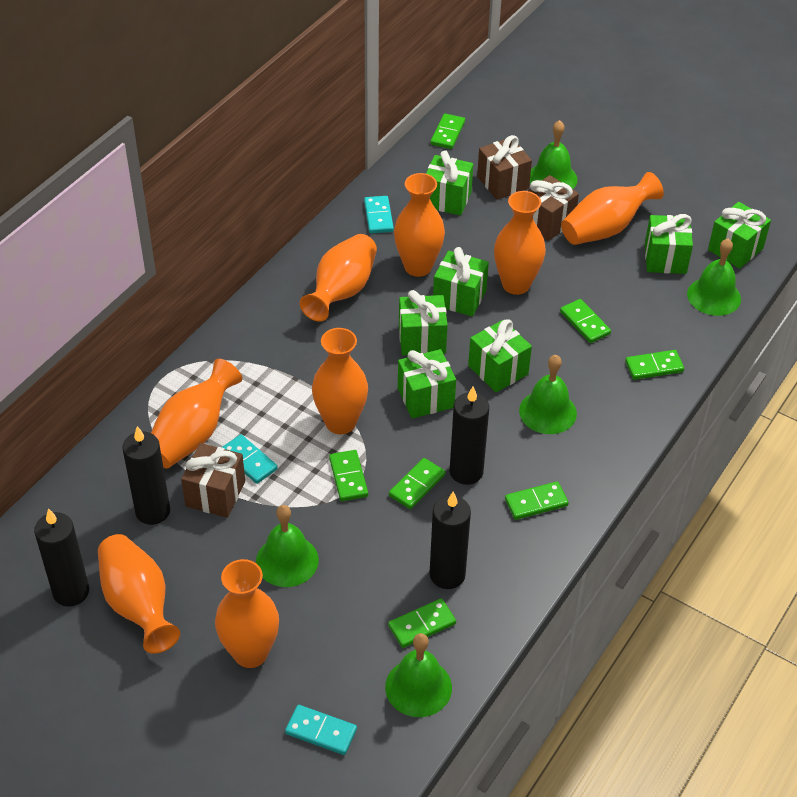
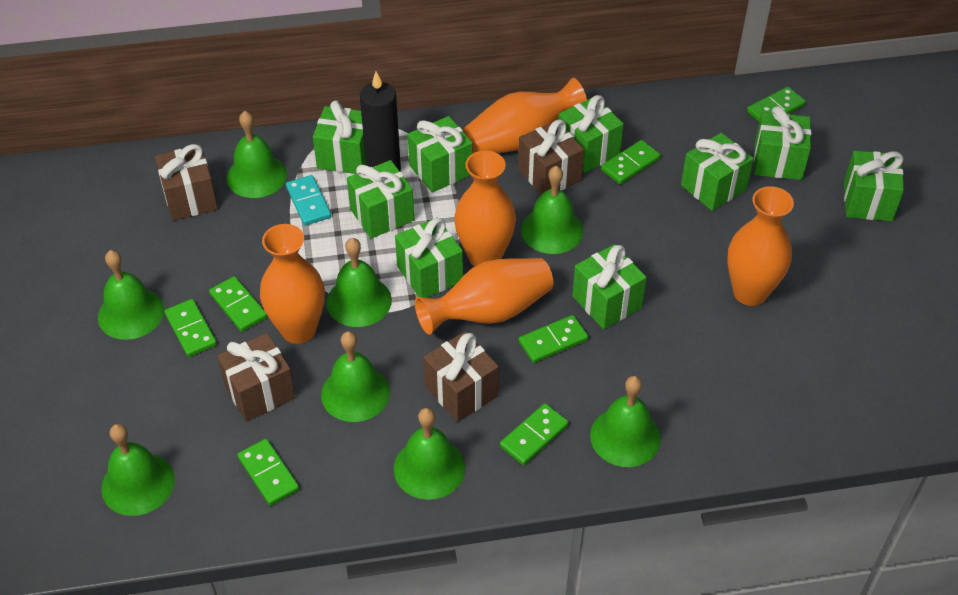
black candle: 4 -> 1
brown gift: 3 -> 4
green bell: 5 -> 8
green gift: 7 -> 9
orange vase: 8 -> 5
turquoise domino: 3 -> 1

